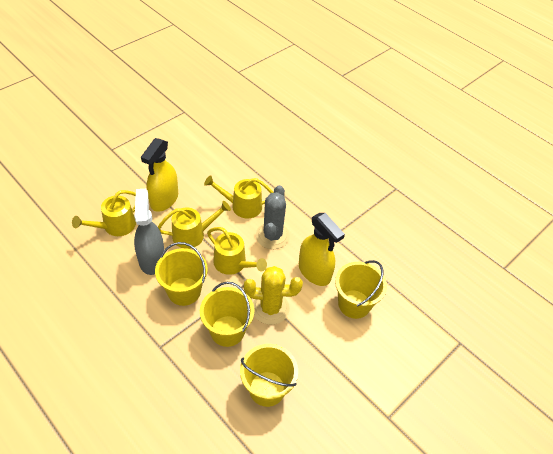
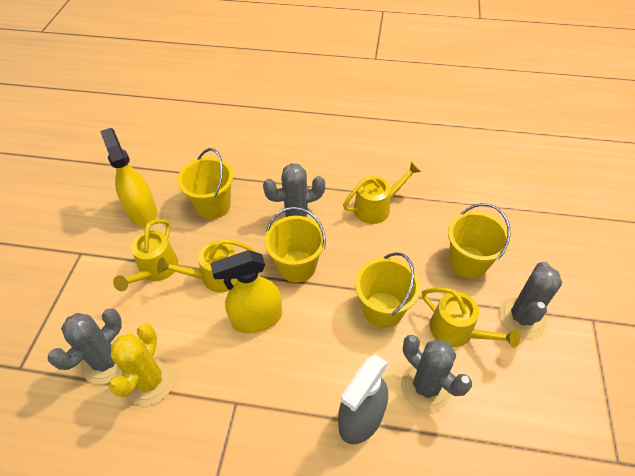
grey cactus: 1 -> 4

